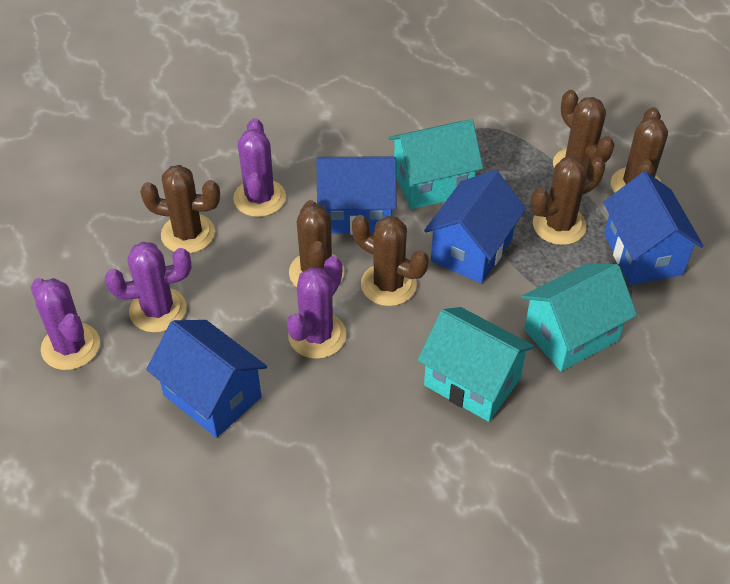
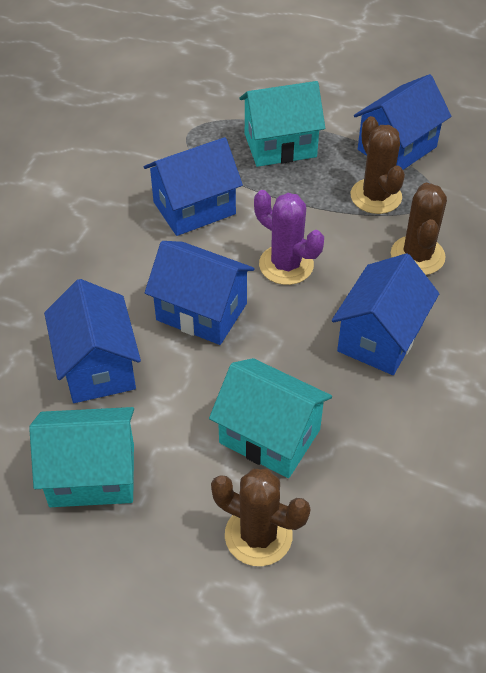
blue house: 4 -> 5
brown cactus: 6 -> 3
purple cactus: 4 -> 1

